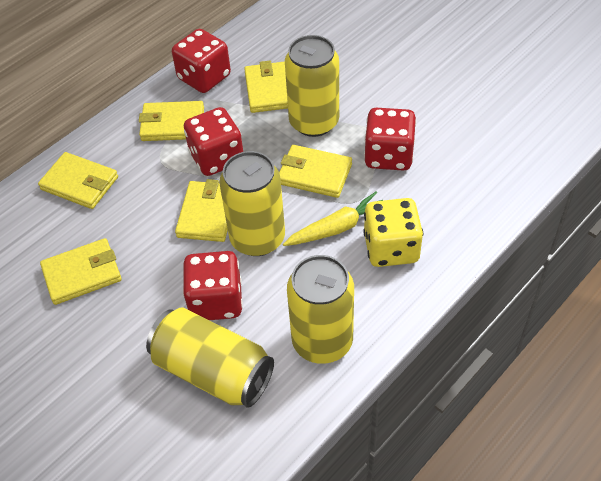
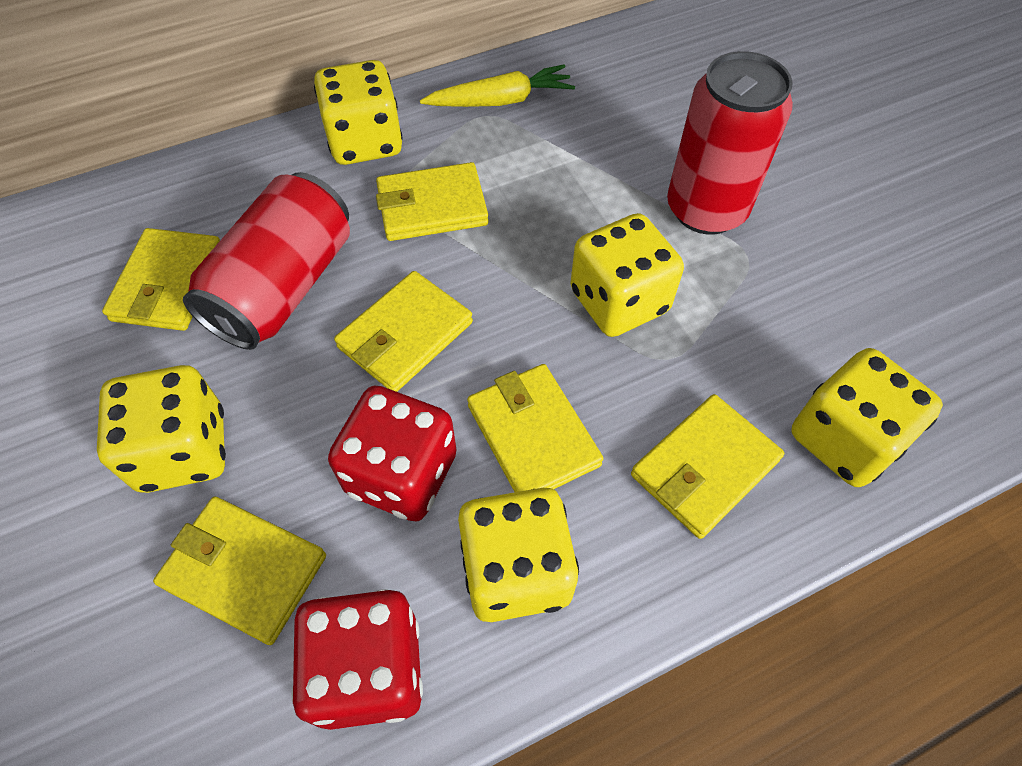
red can: 0 -> 2
red dice: 4 -> 2
yellow can: 4 -> 0
yellow dice: 1 -> 5

